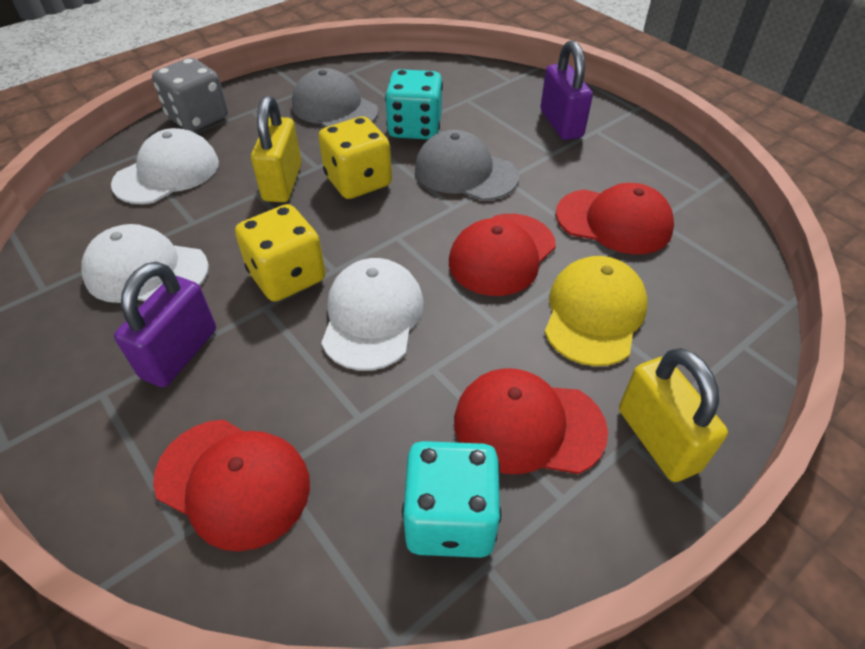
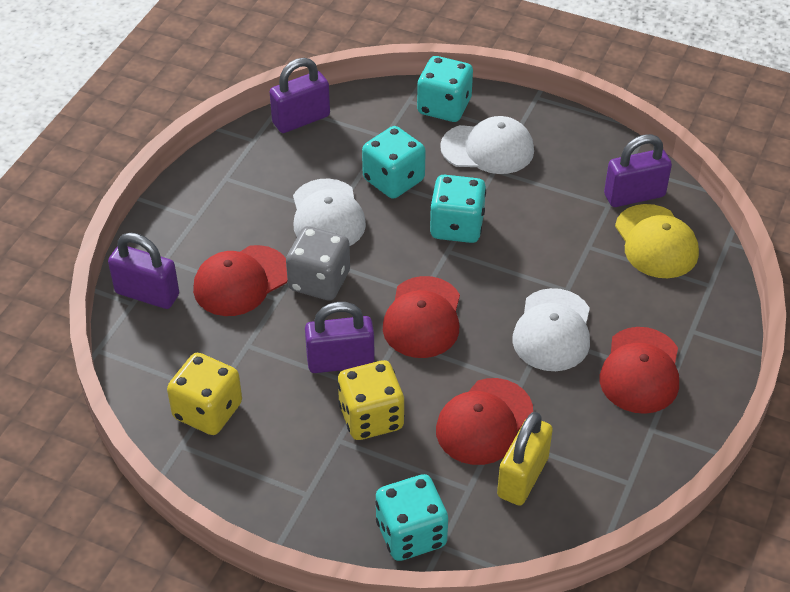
grey cap: 2 -> 0
purple padlock: 2 -> 4
turquoise dice: 2 -> 4
yellow padlock: 2 -> 1

